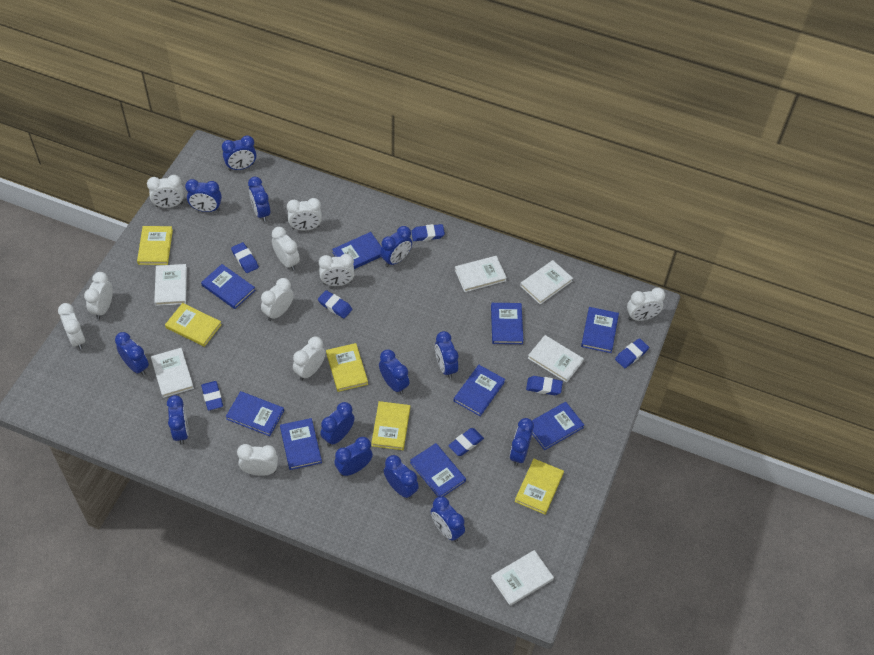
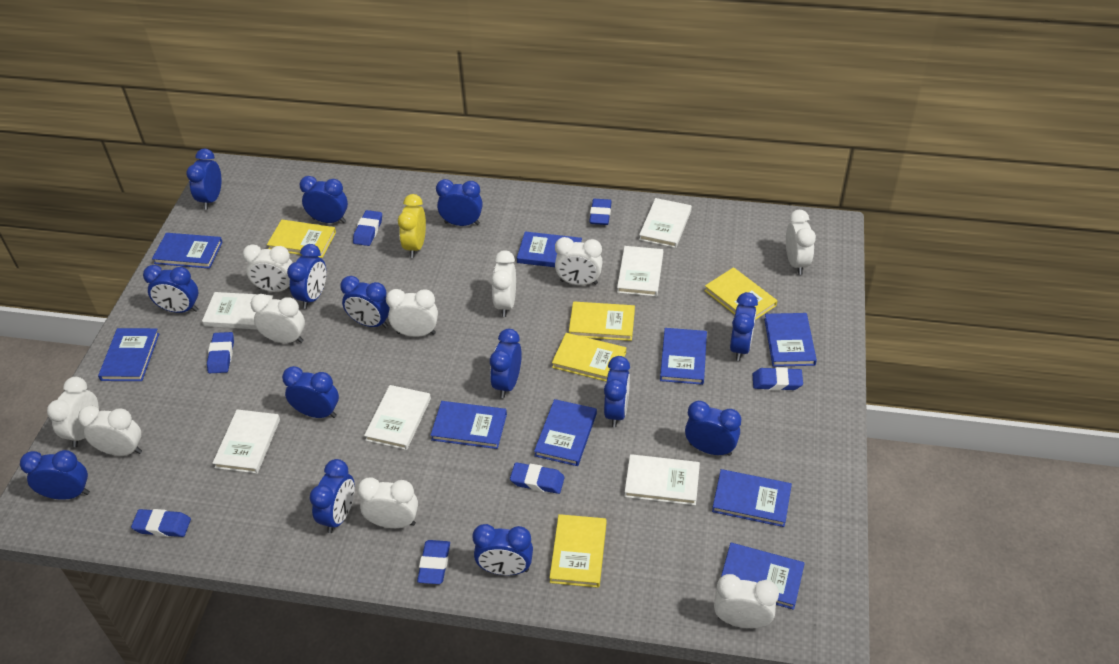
blue clock: 13 -> 14
yellow clock: 0 -> 1

